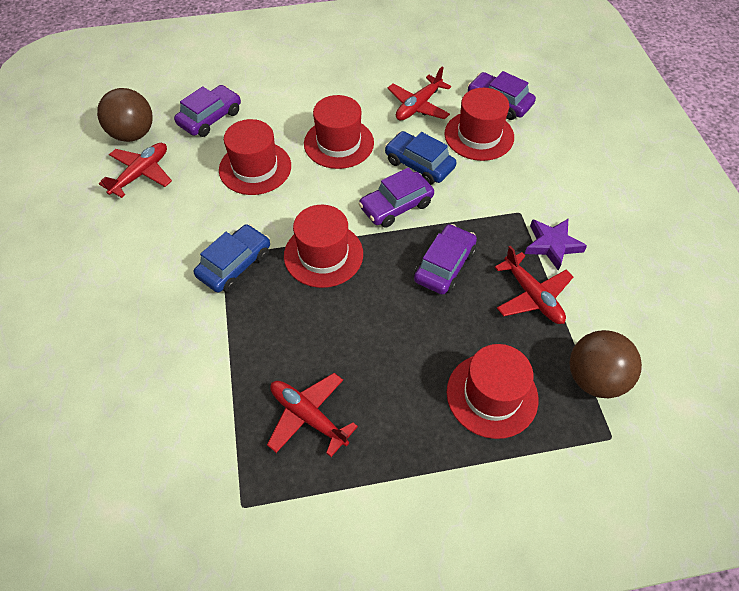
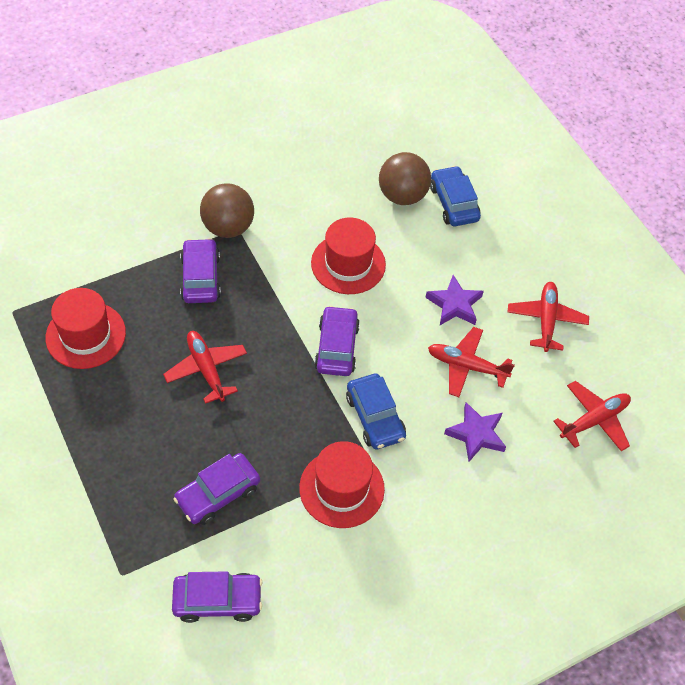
purple star: 1 -> 2
red hat: 5 -> 3

